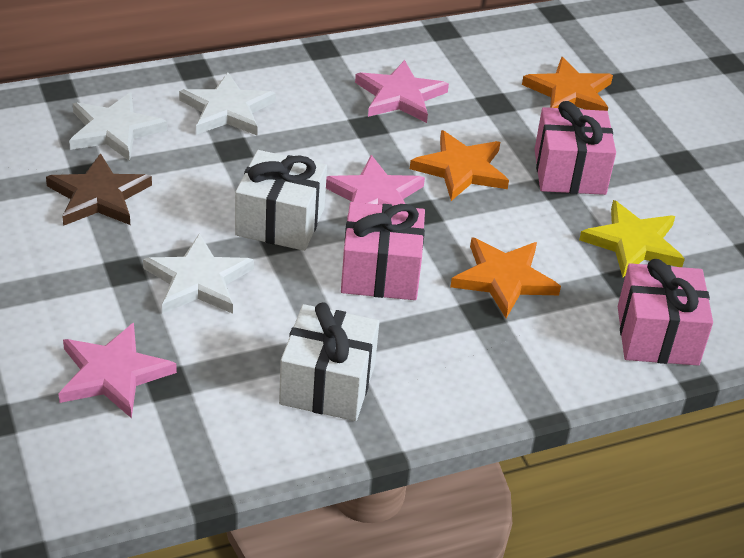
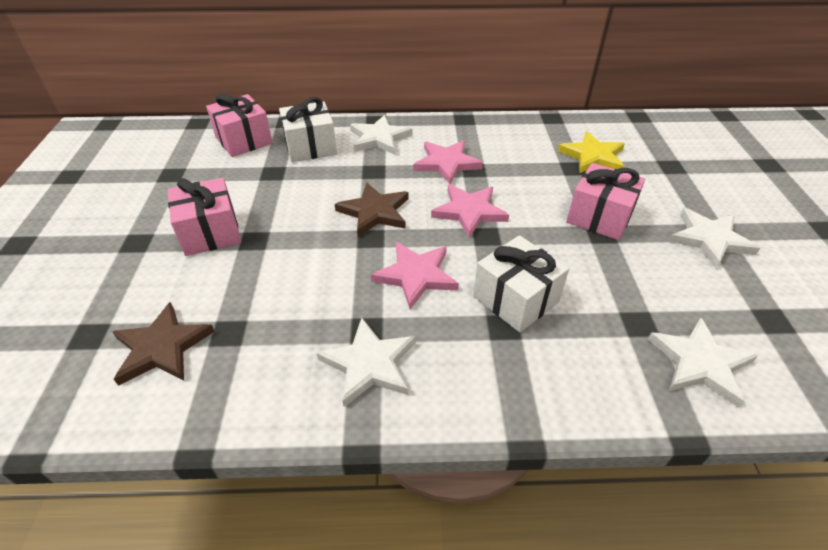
brown star: 1 -> 2
orange star: 3 -> 0
white star: 3 -> 4

